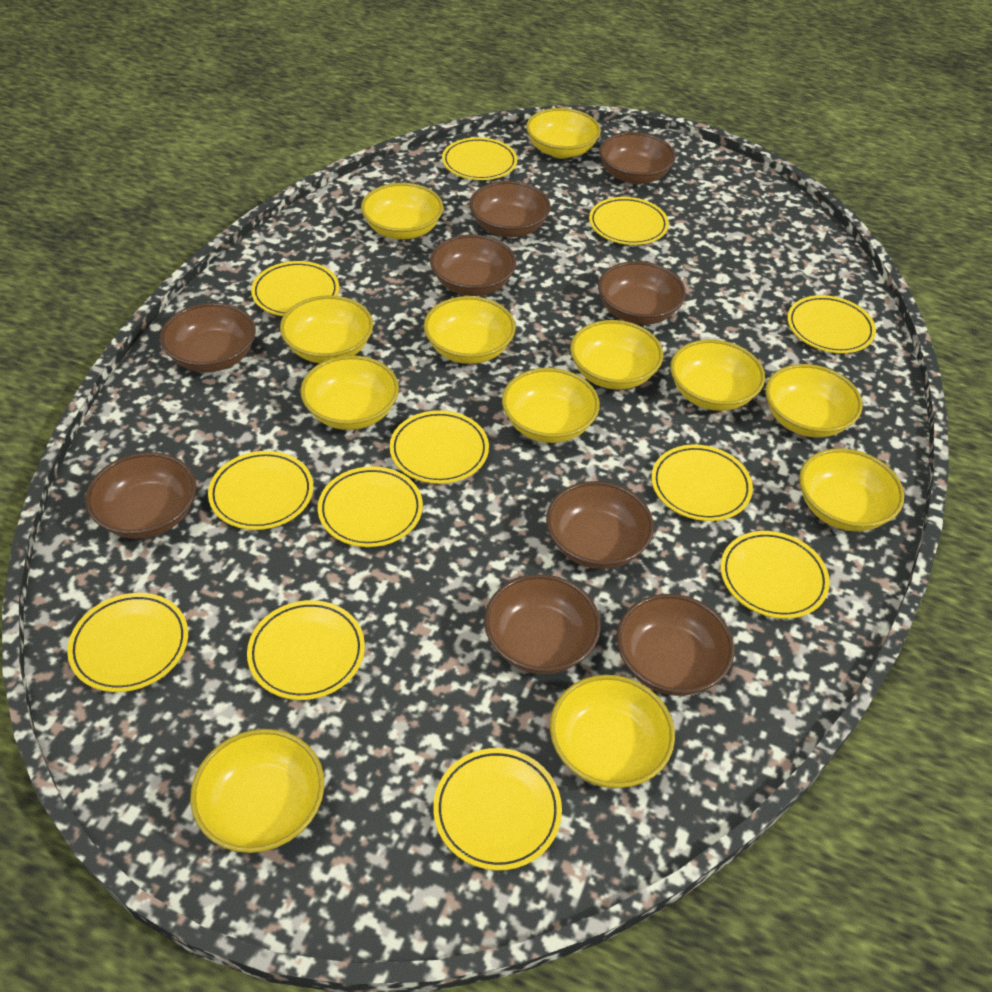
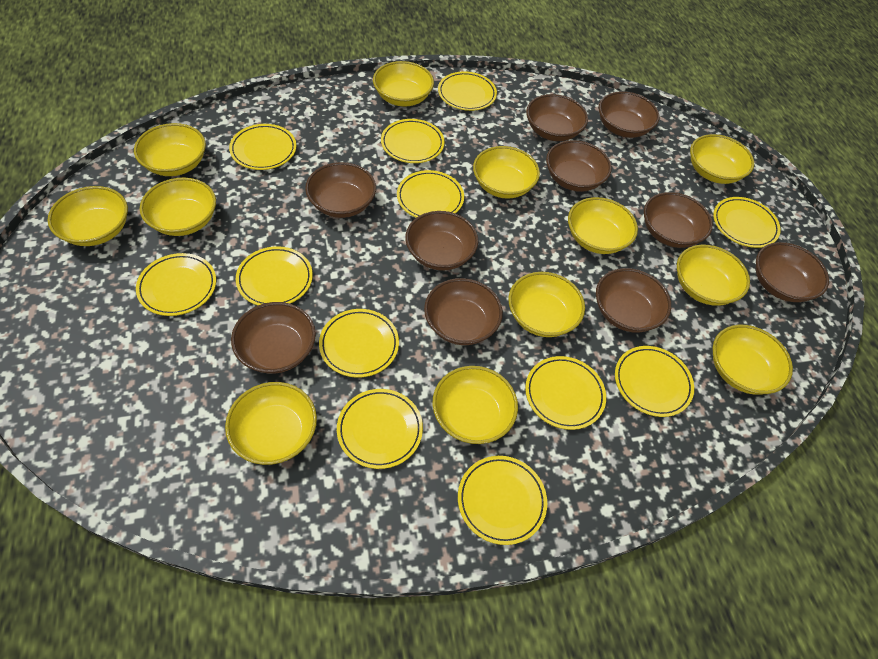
brown bowl: 9 -> 10

